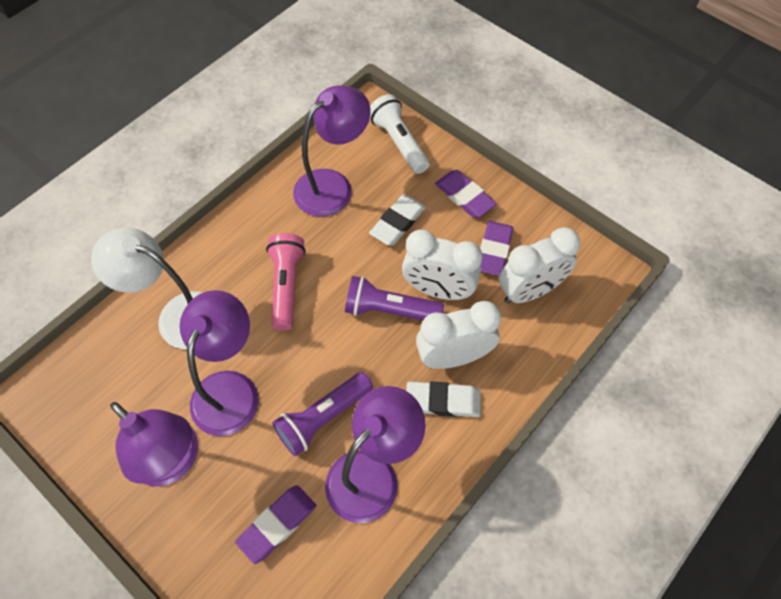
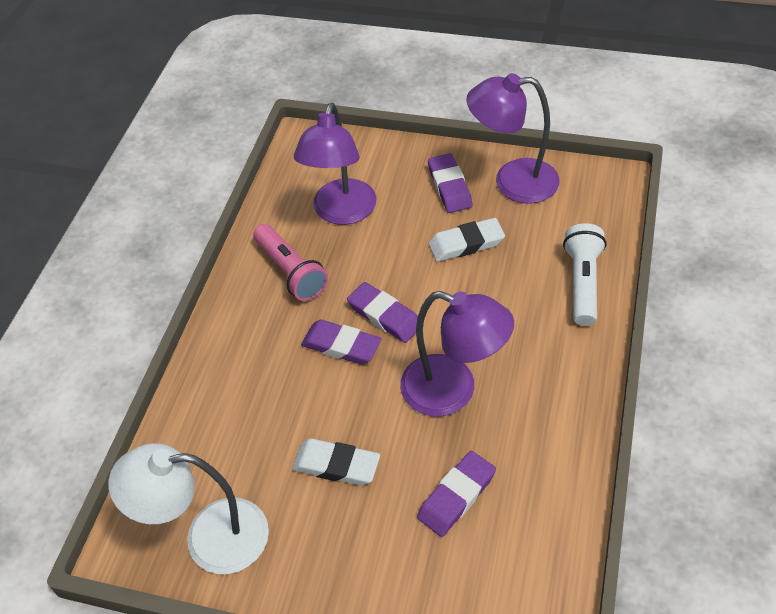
purple eraser: 3 -> 4
purple flashlight: 2 -> 0
purple lamp: 4 -> 3
white clock: 3 -> 0

